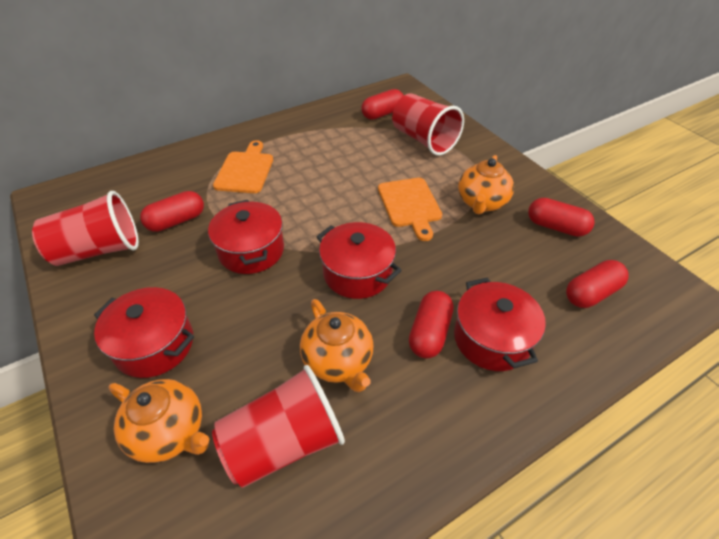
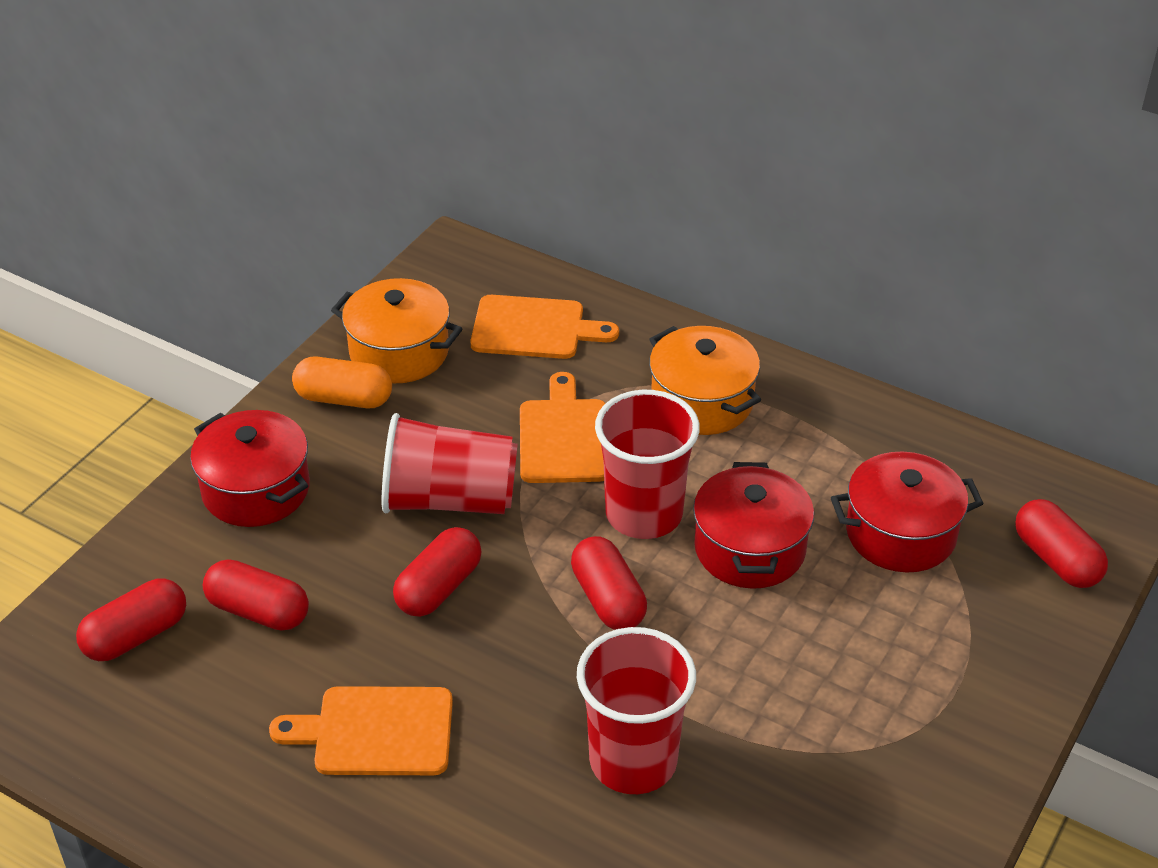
orange capsule: 0 -> 1
orange cutting board: 2 -> 3
orange pot: 0 -> 2
orange teapot: 3 -> 0
red pot: 4 -> 3

